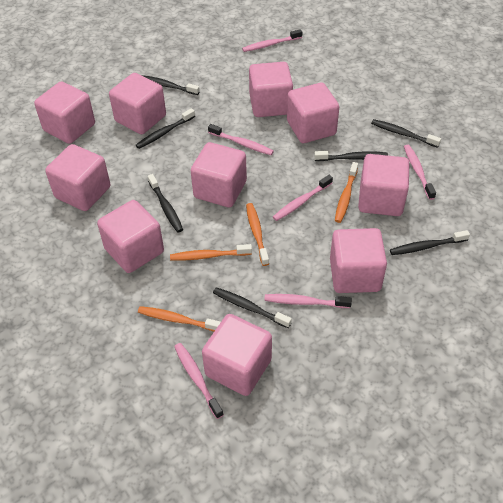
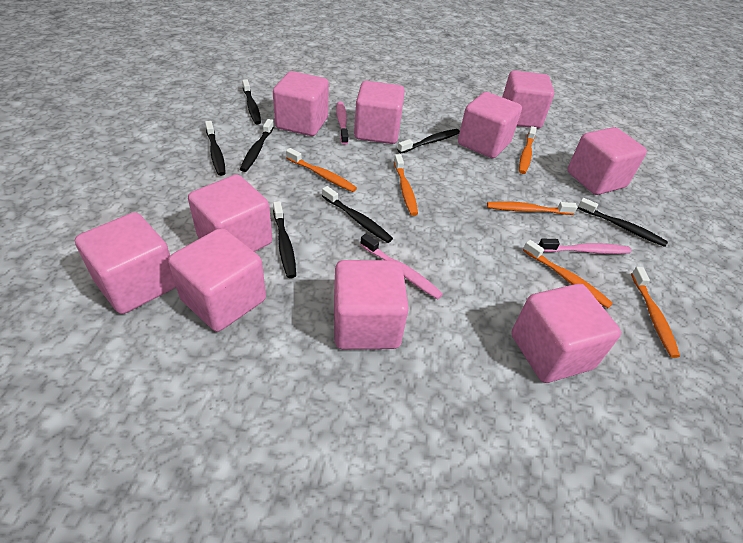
orange toothbrush: 4 -> 6
pink toothbrush: 6 -> 3

